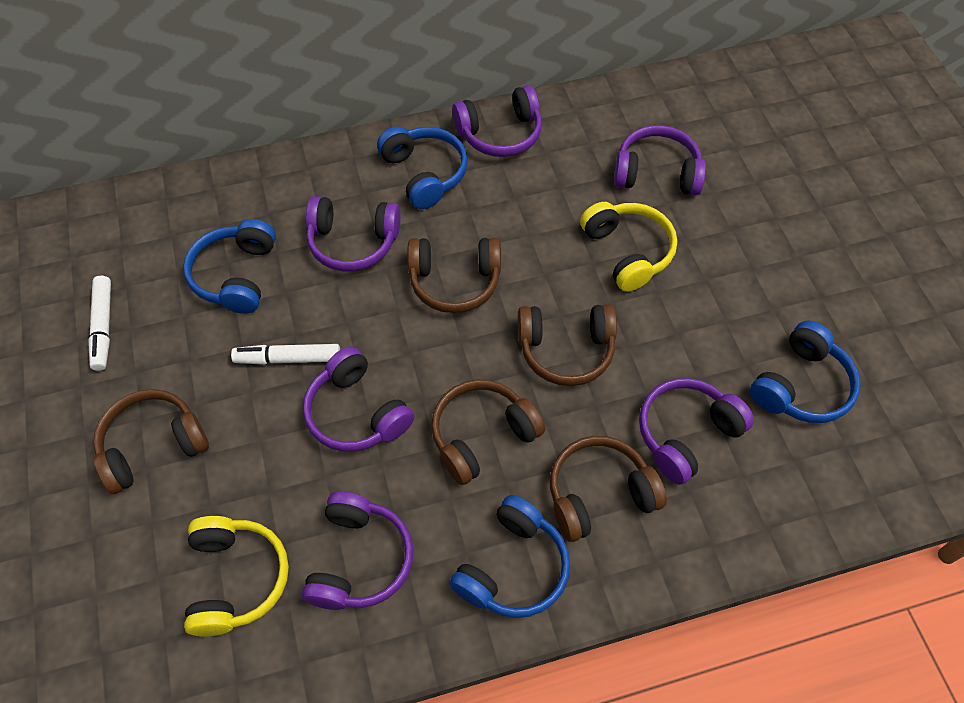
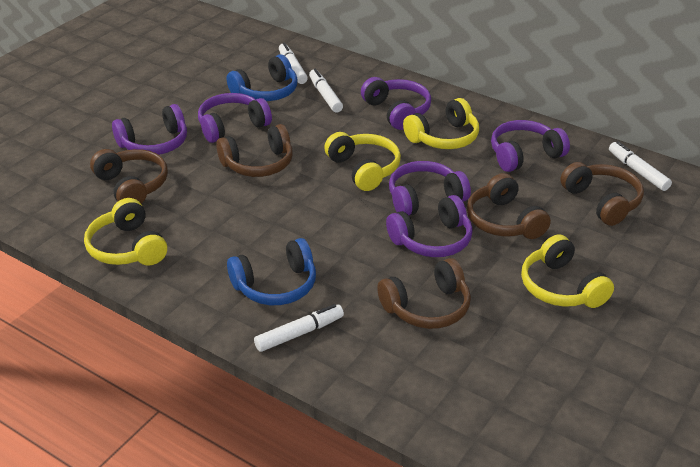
blue headphones: 4 -> 2
white marker: 2 -> 4
yellow headphones: 2 -> 4

